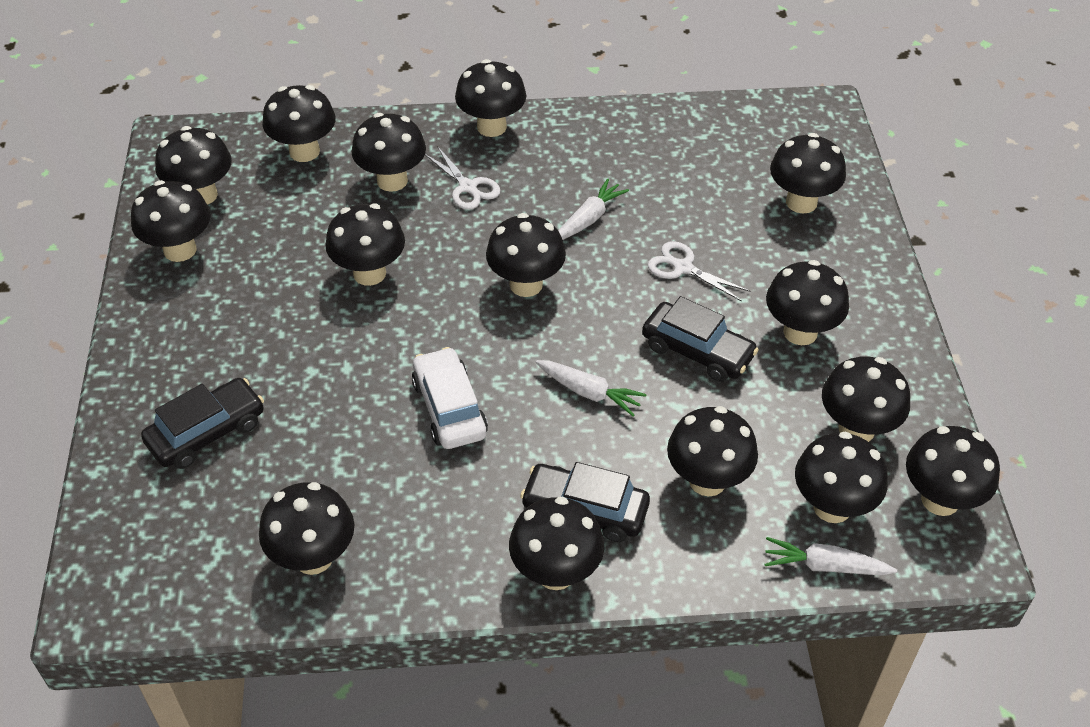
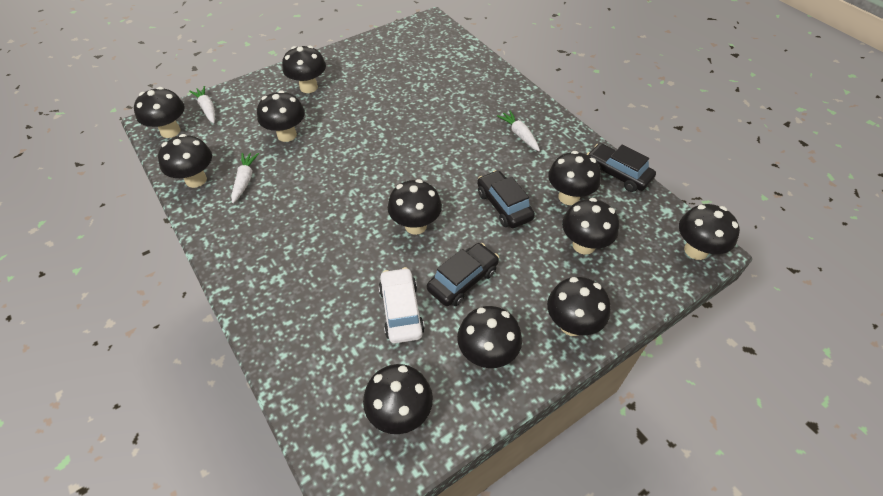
black mushroom: 15 -> 11
white scissors: 2 -> 0

